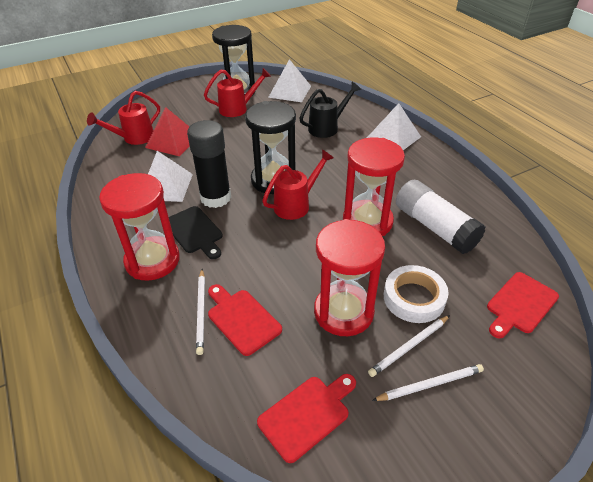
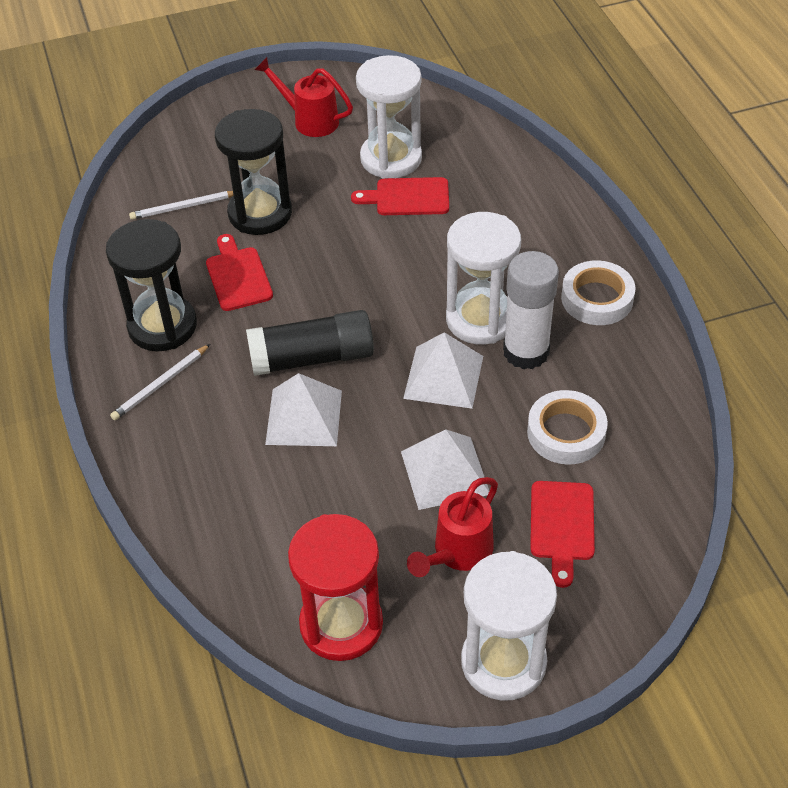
black cutting board: 1 -> 0
black watering can: 1 -> 0
red hourglass: 3 -> 1
red pyramid: 1 -> 0
red watering can: 3 -> 2
white hourglass: 0 -> 3
white pencil: 3 -> 2
white tape: 1 -> 2

